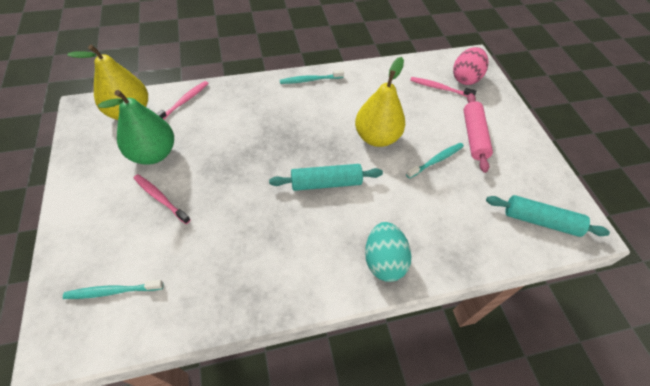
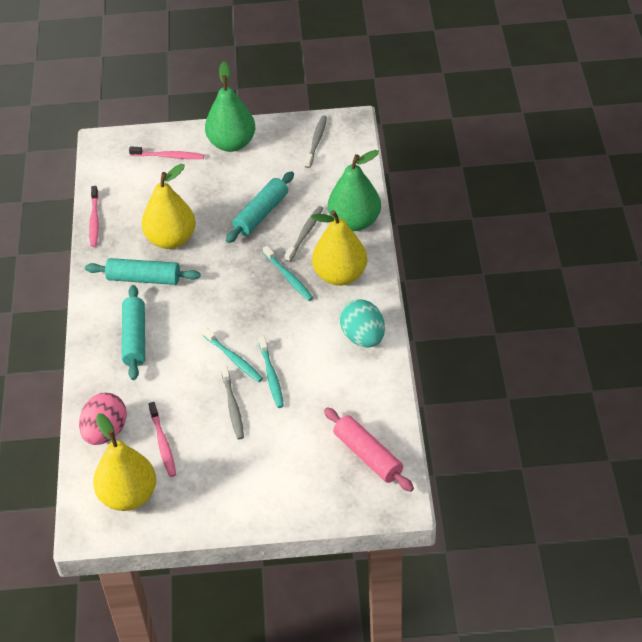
green pear: 1 -> 2
grey toothbrush: 0 -> 3
turquoise rolling pin: 2 -> 3
yellow pear: 2 -> 3

